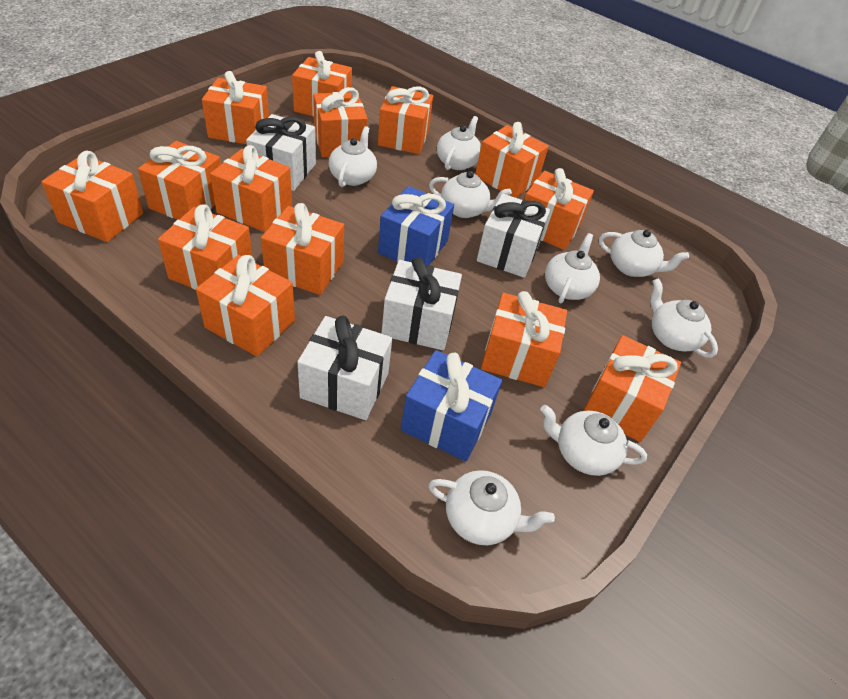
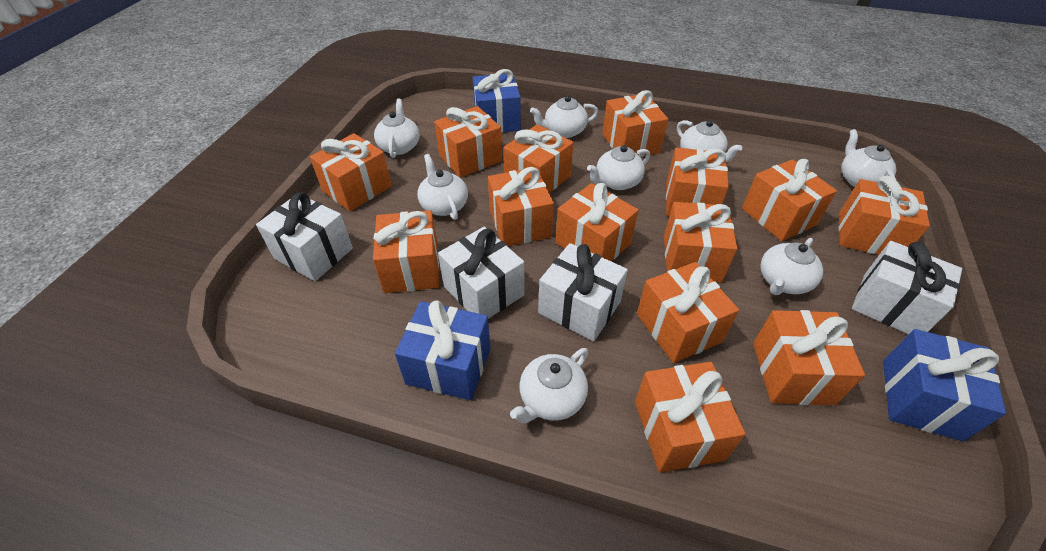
blue gift: 2 -> 3

